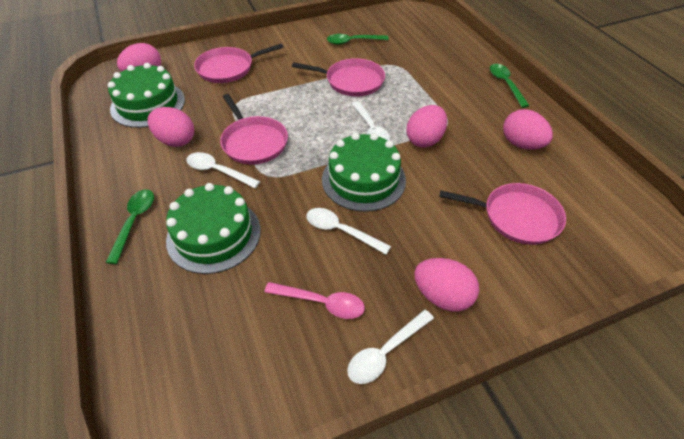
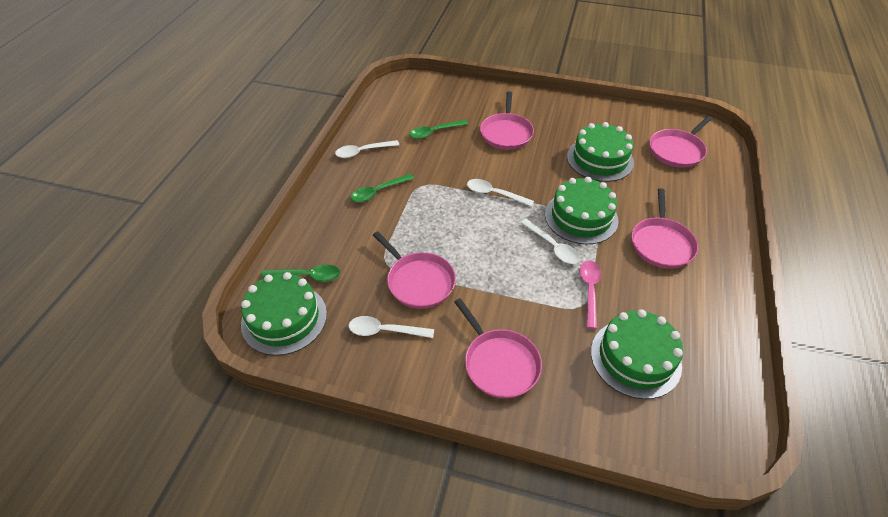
green cake: 3 -> 4
pink egg: 5 -> 0
pink pan: 4 -> 5

